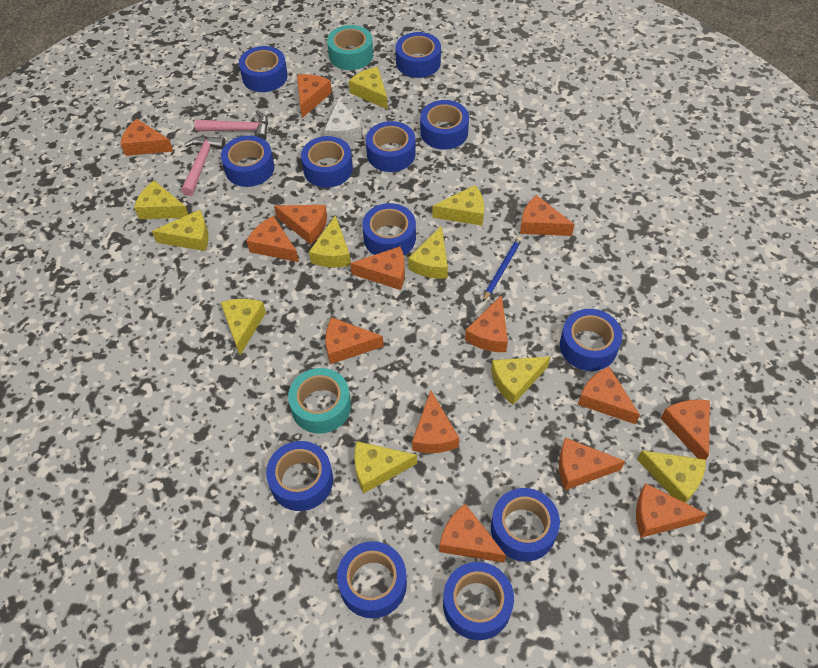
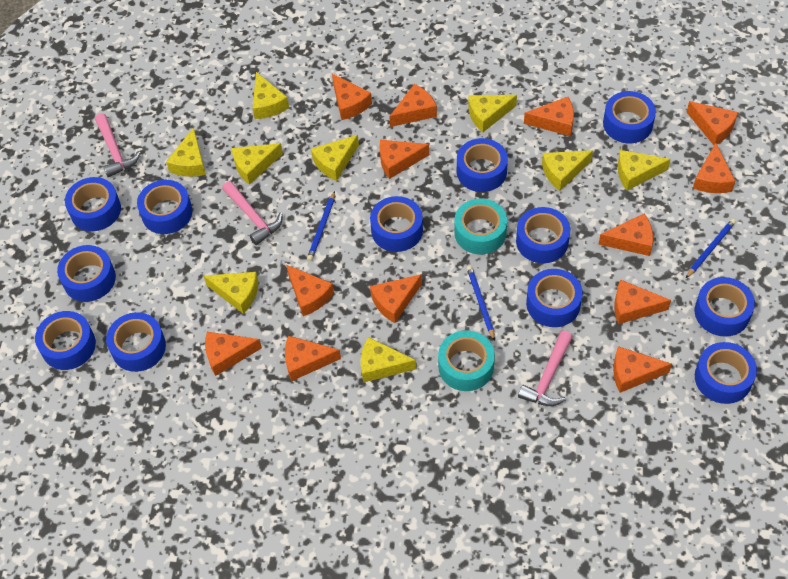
blue pencil: 1 -> 3
orange cheese: 14 -> 13
pink hammer: 2 -> 3
white cheese: 1 -> 0
yellow cheese: 10 -> 9

